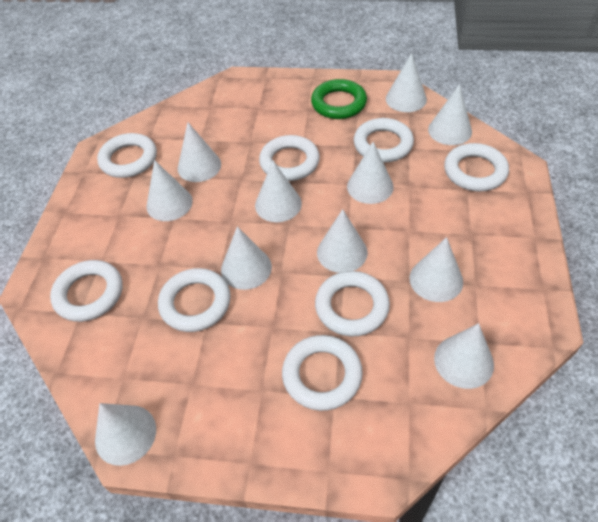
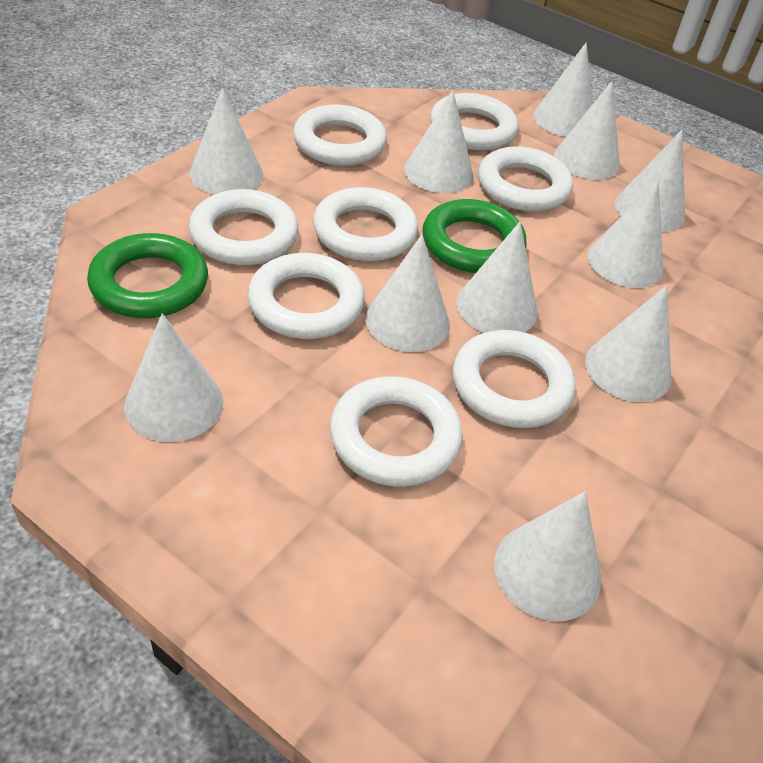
green ring: 1 -> 2

